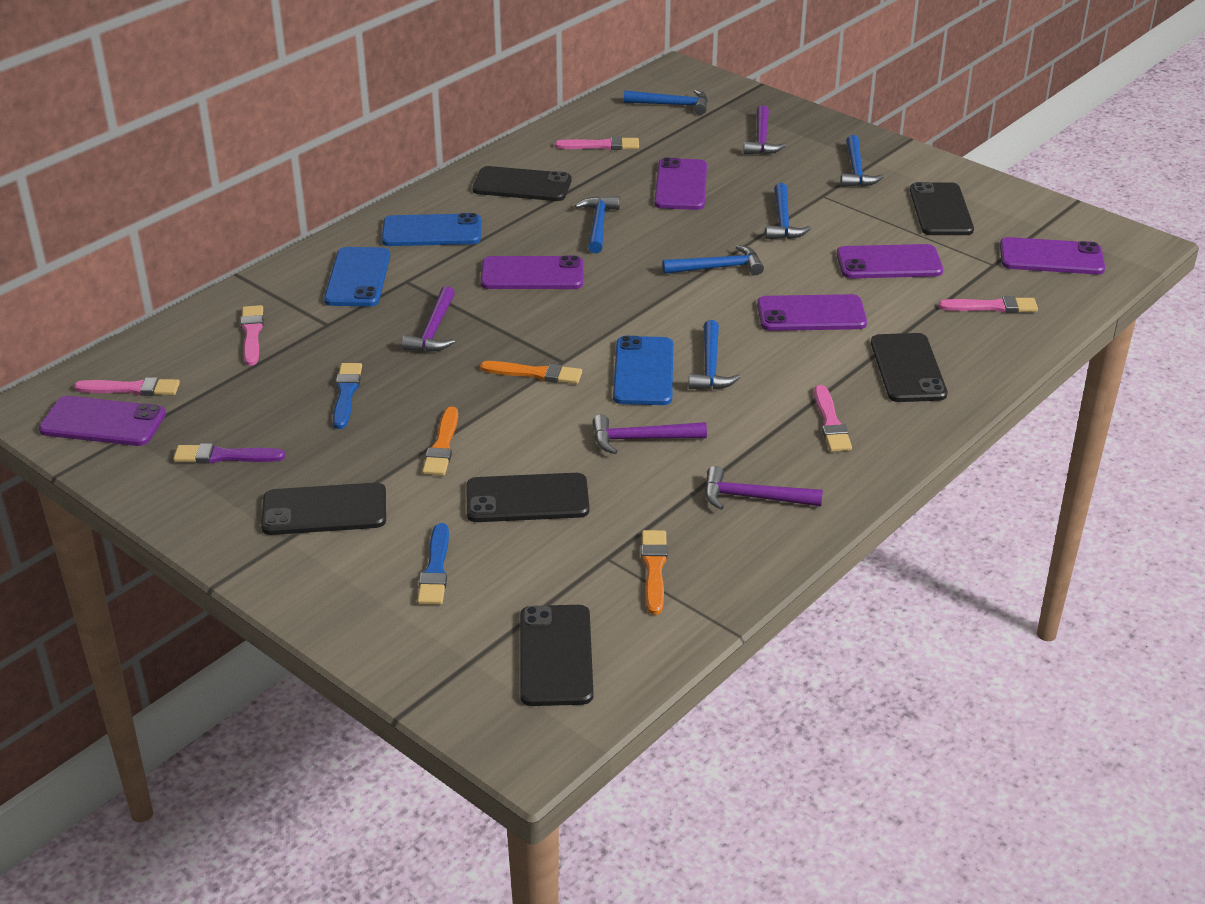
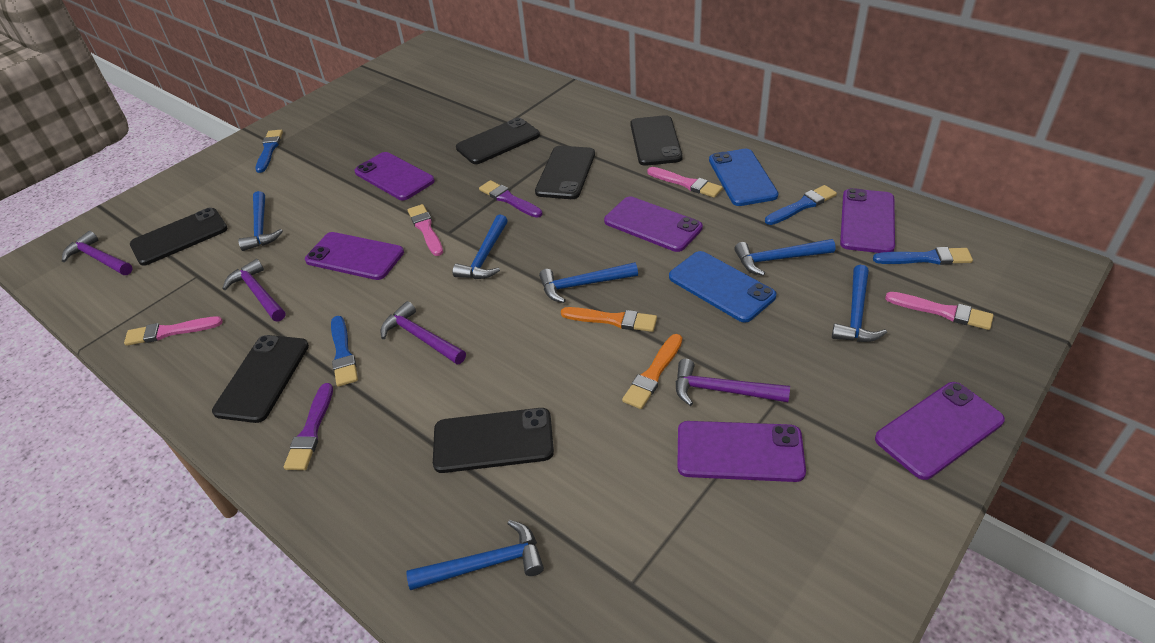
blue brush: 2 -> 4
blue phone: 3 -> 2
orange brush: 3 -> 2
pink brush: 5 -> 4
purple brush: 1 -> 2

